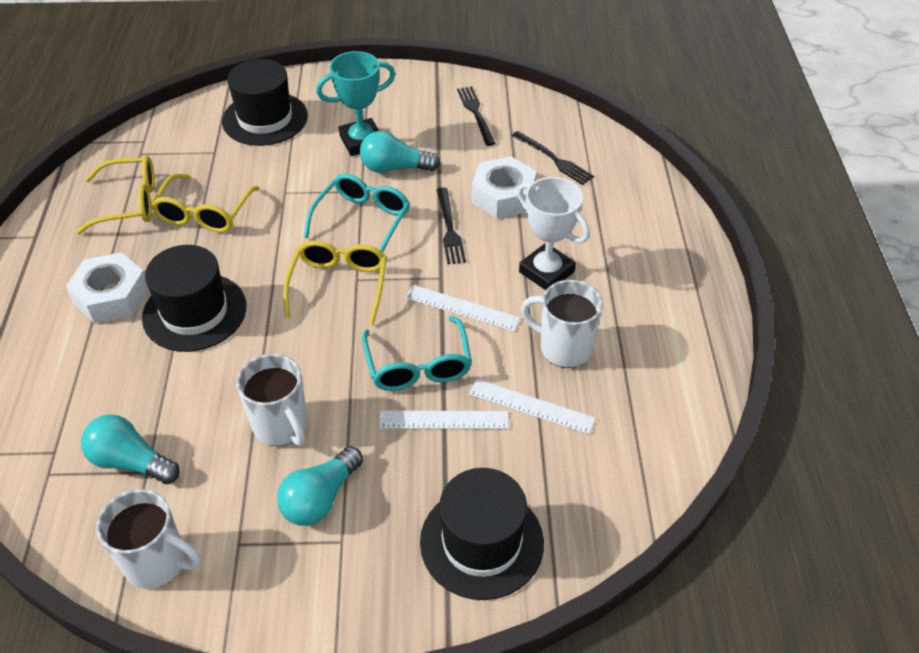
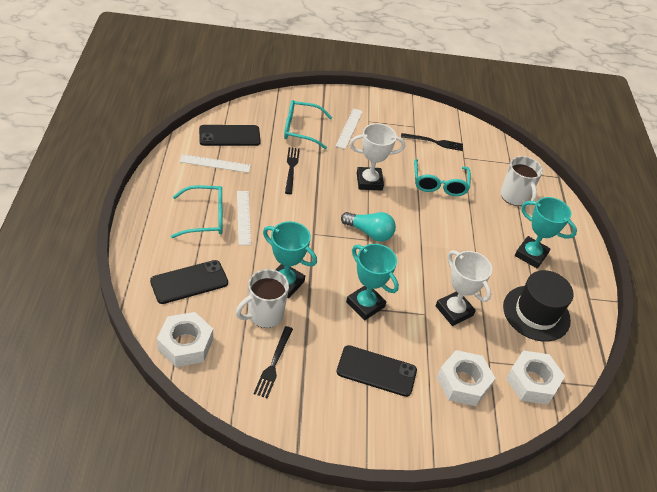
black hat: 3 -> 1
black phone: 0 -> 3
turquoise glasses: 2 -> 3
turquoise light bulb: 3 -> 1
turquoise trophy: 1 -> 3
white mug: 3 -> 2
white nut: 2 -> 3
white trophy: 1 -> 2
yellow glasses: 3 -> 0

